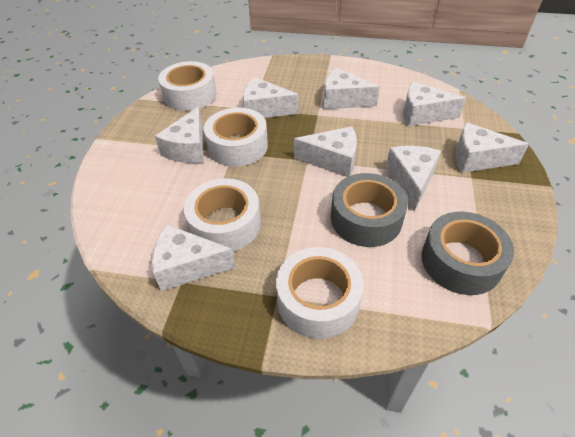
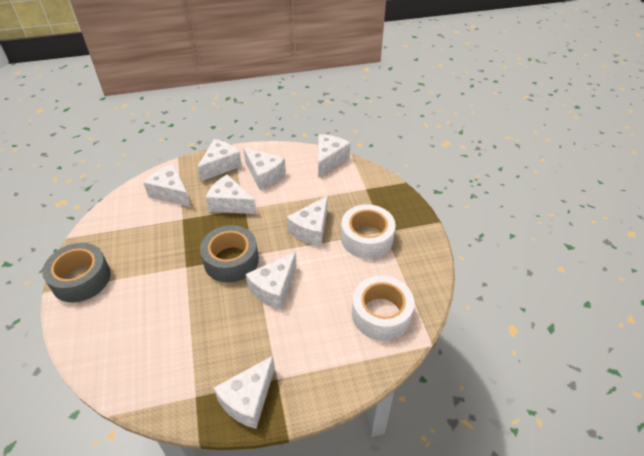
white tape: 4 -> 2

